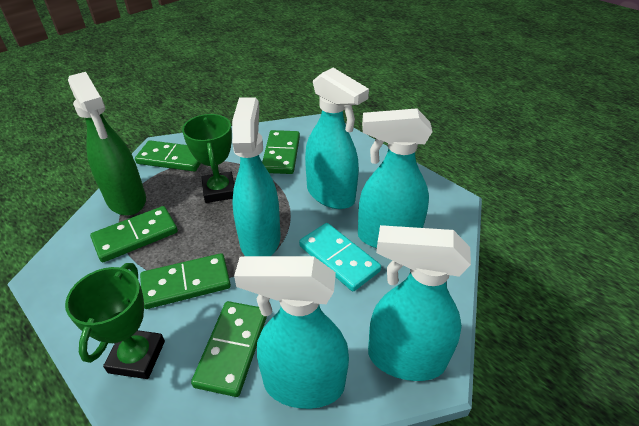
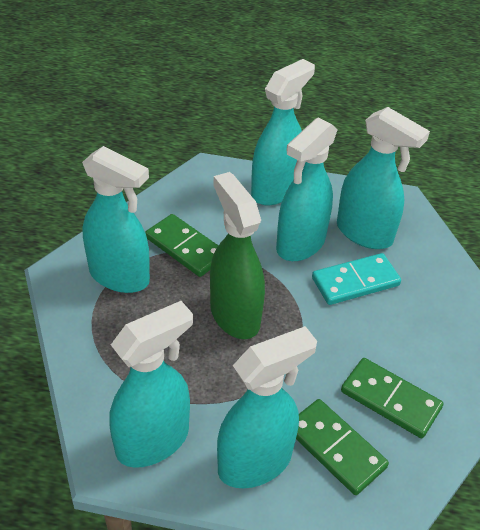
green domino: 5 -> 3
green trophy: 2 -> 0
turquoise spray bottle: 5 -> 6

